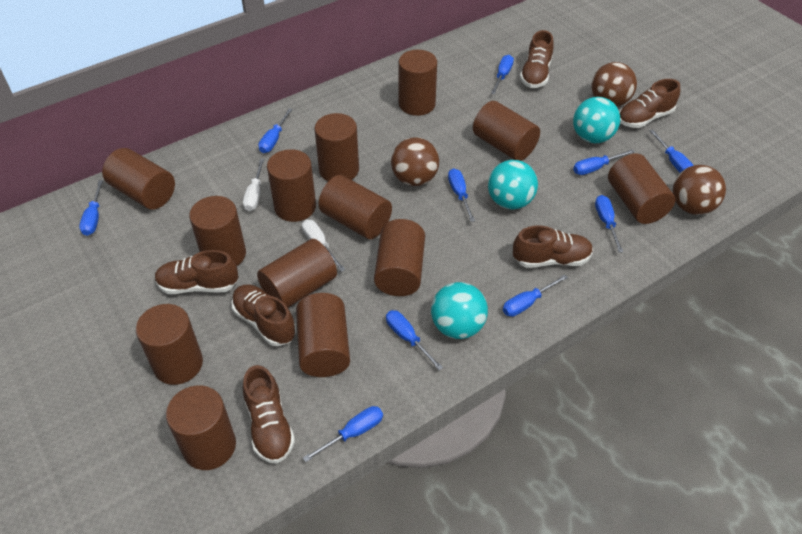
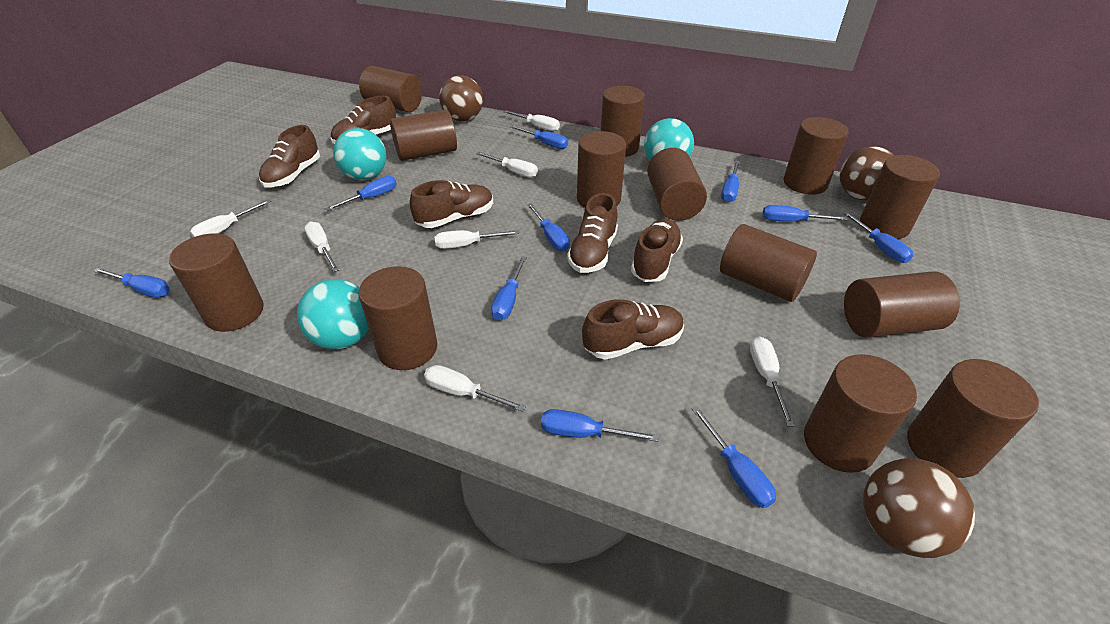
white screwdriver: 2 -> 7

